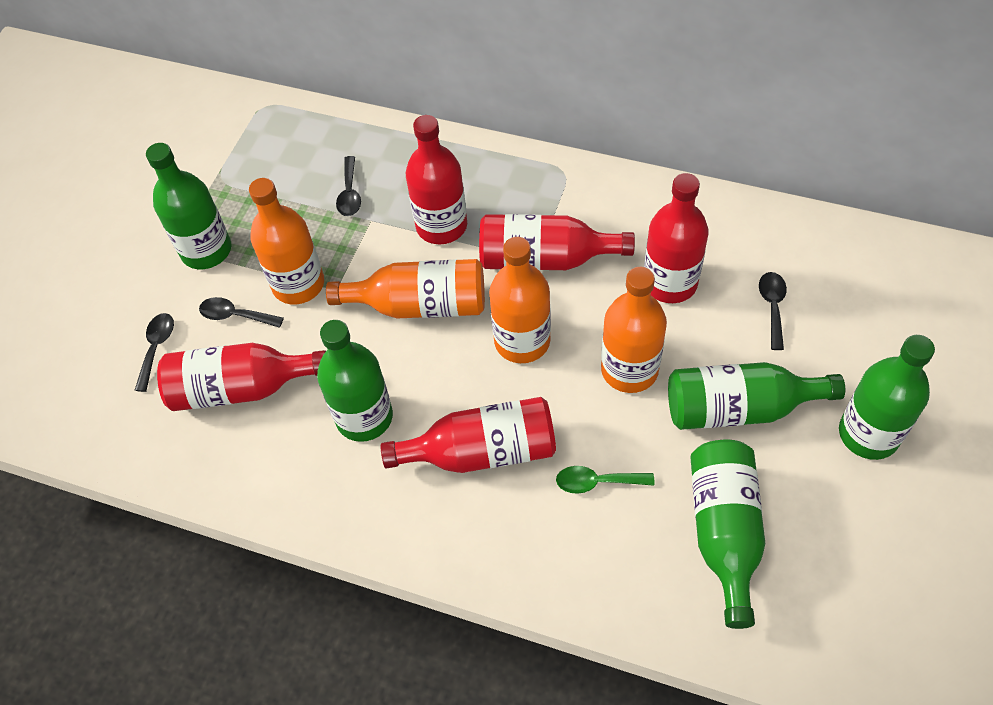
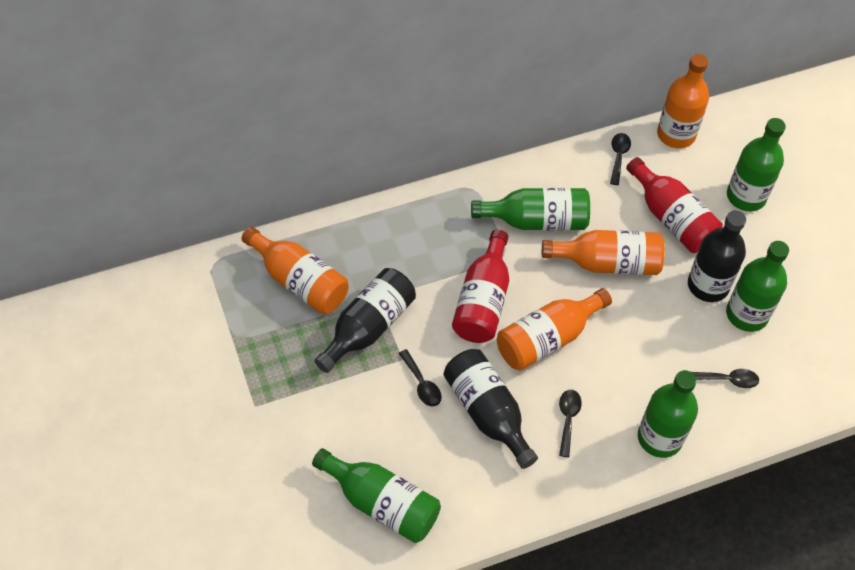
black bottle: 0 -> 3
green spoon: 1 -> 0
red bottle: 5 -> 2

